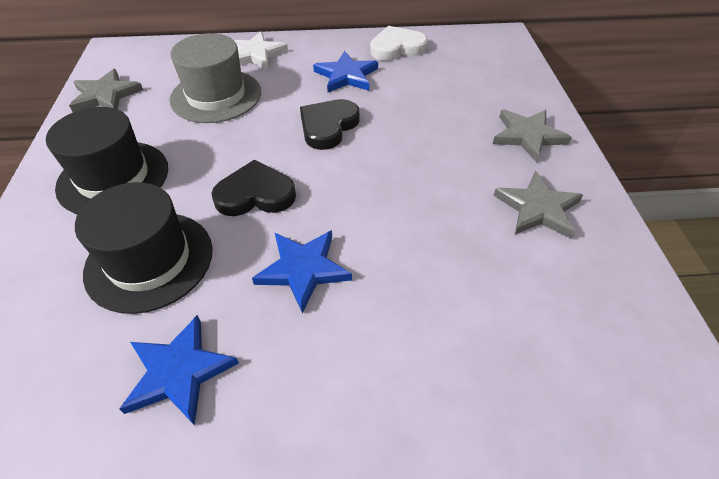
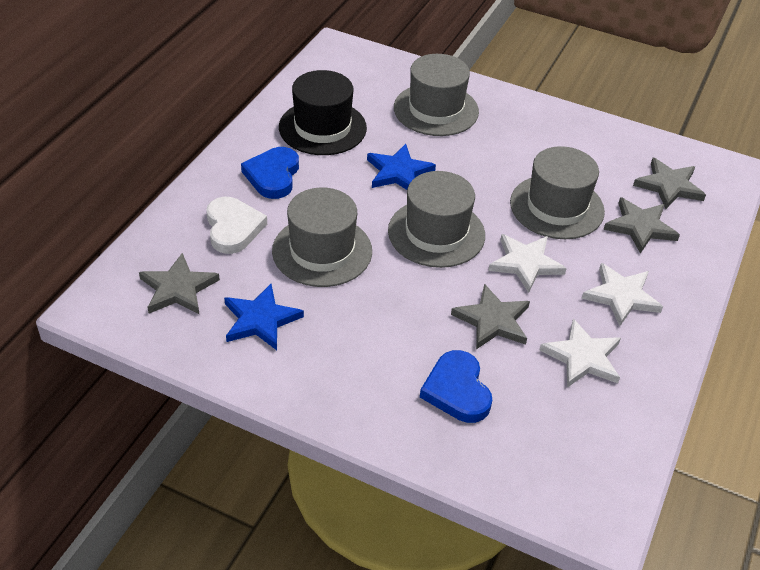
black hat: 2 -> 1
black heart: 2 -> 0
blue heart: 0 -> 2
blue star: 3 -> 2
grey hat: 1 -> 4
grey star: 3 -> 4
white star: 1 -> 3

